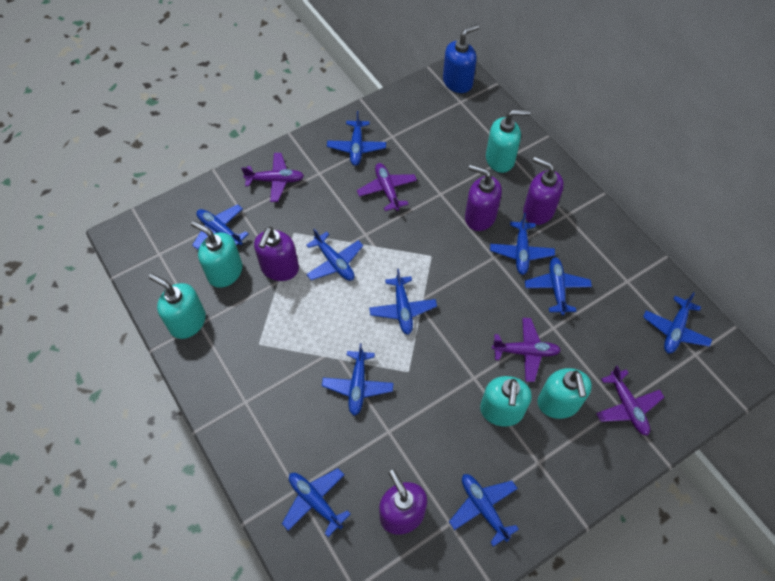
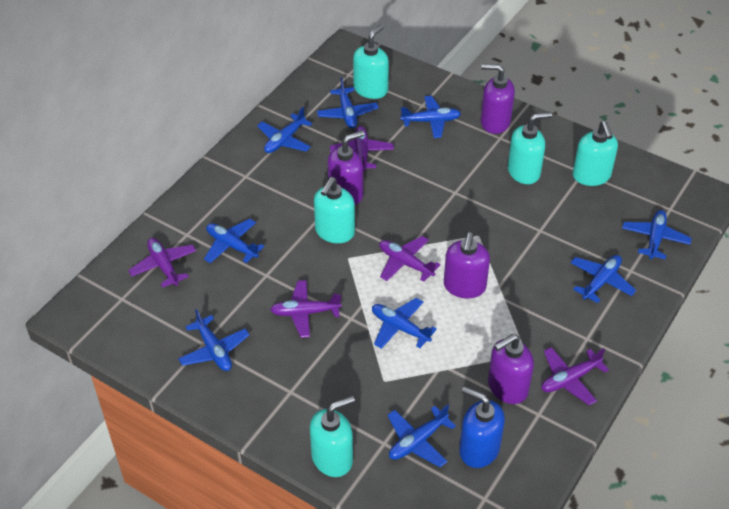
blue plane: 10 -> 9
purple plane: 4 -> 5

